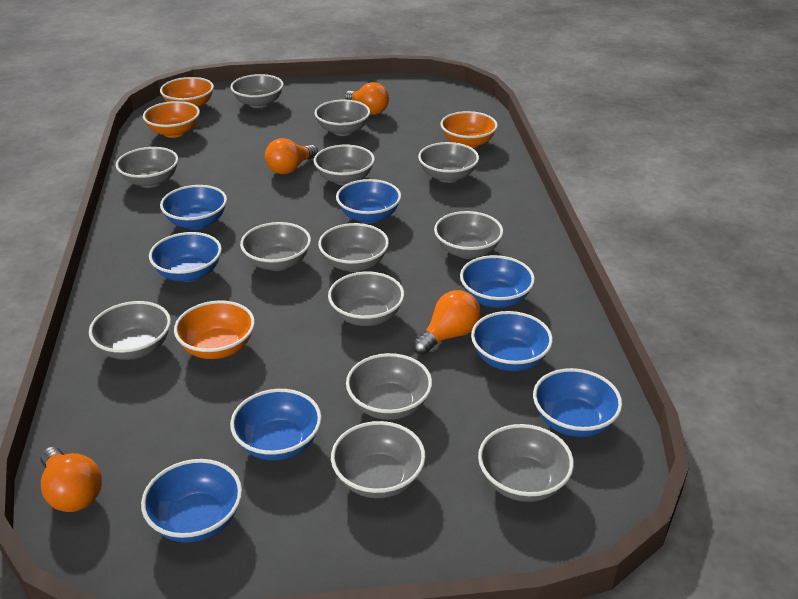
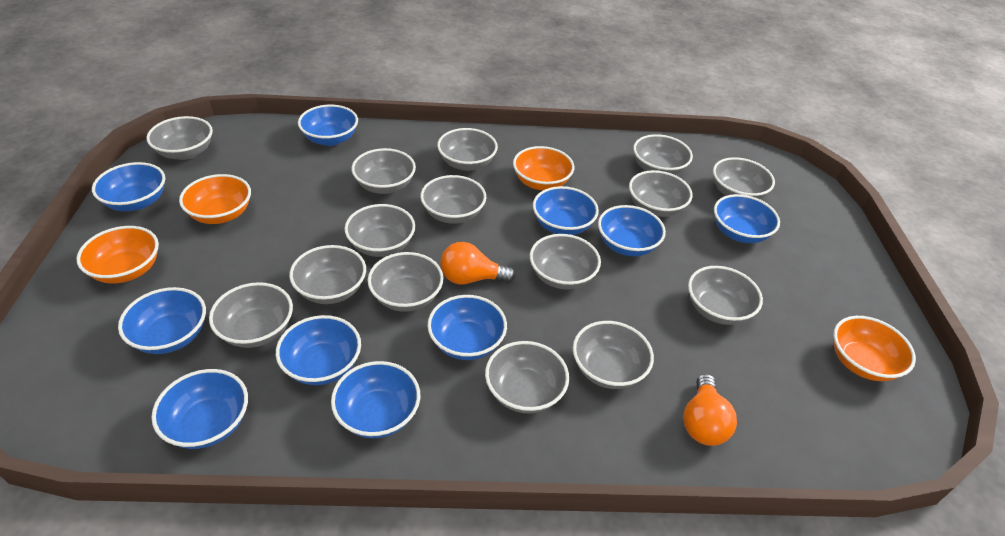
blue bowl: 8 -> 10
grey bowl: 13 -> 15
orange light bulb: 4 -> 2

